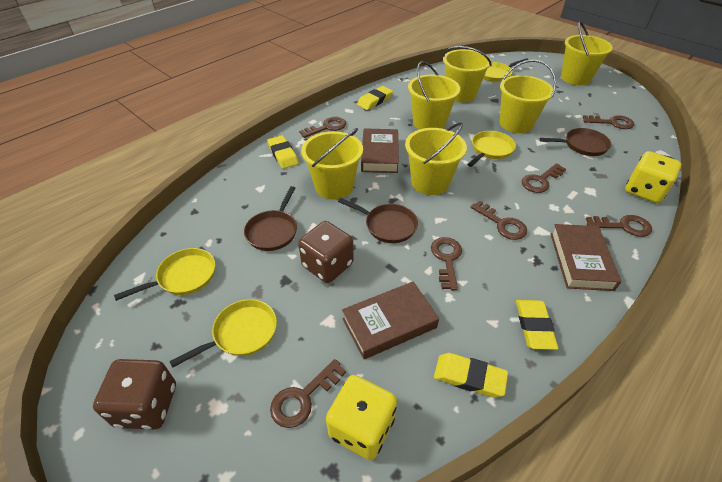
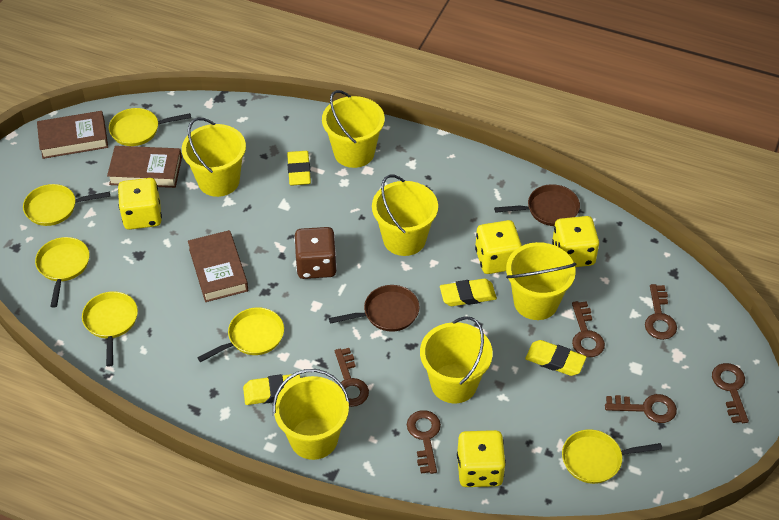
brown dice: 2 -> 1
brown key: 7 -> 6
brown pan: 3 -> 2
yellow dice: 2 -> 4
yellow pan: 4 -> 6

